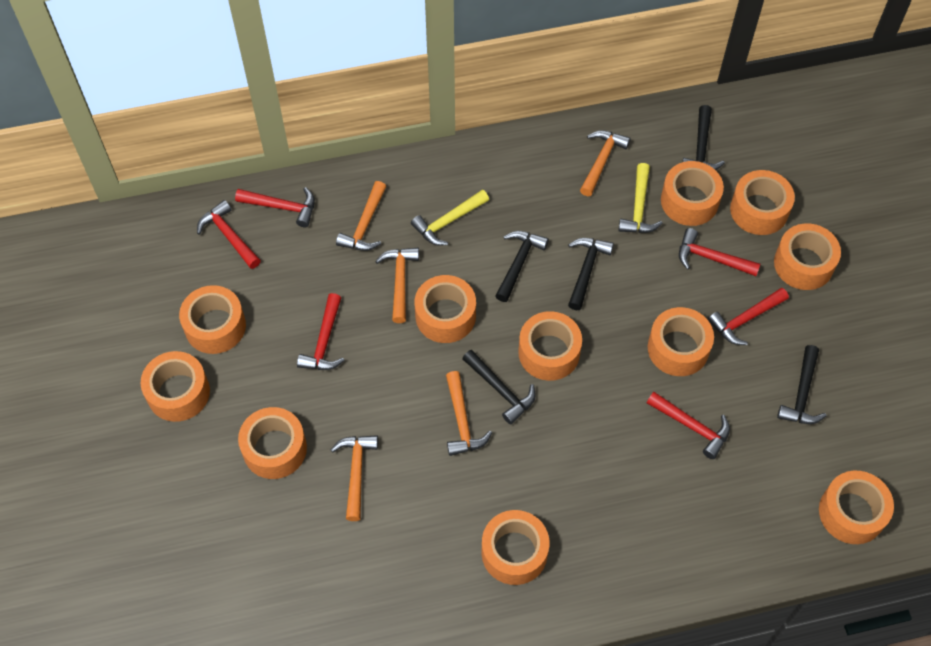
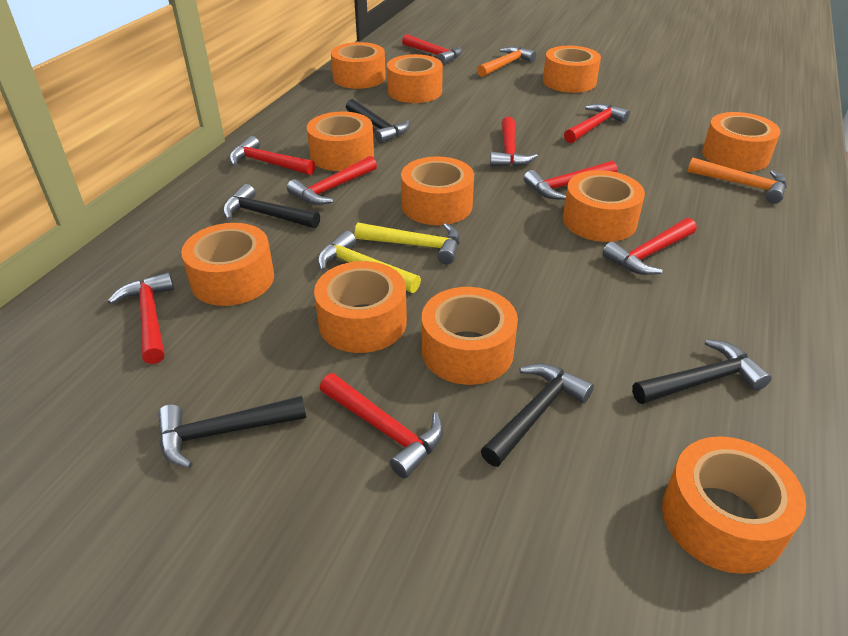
orange hammer: 5 -> 2
red hammer: 6 -> 9

